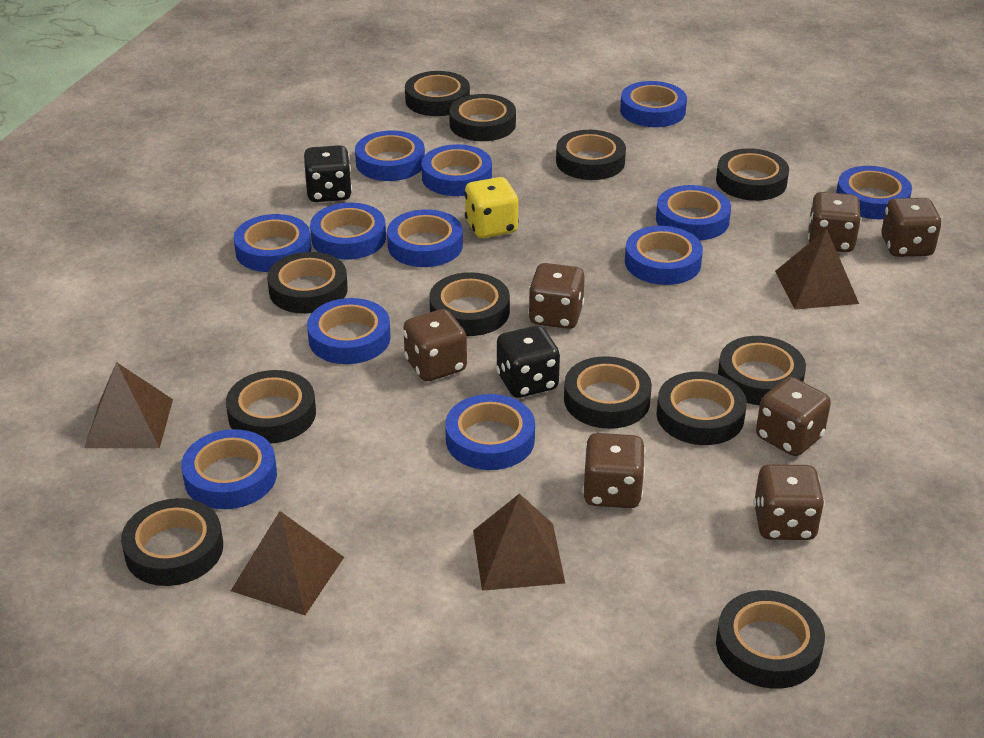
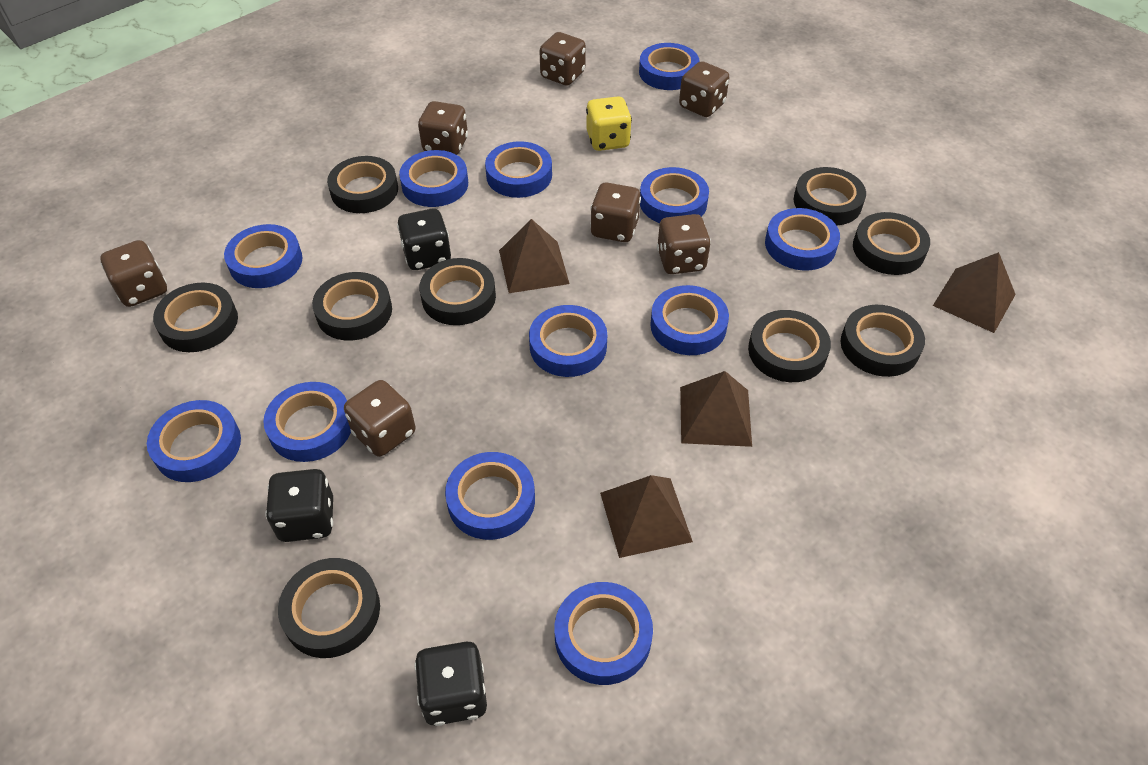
black dice: 2 -> 3
black tape: 12 -> 9

